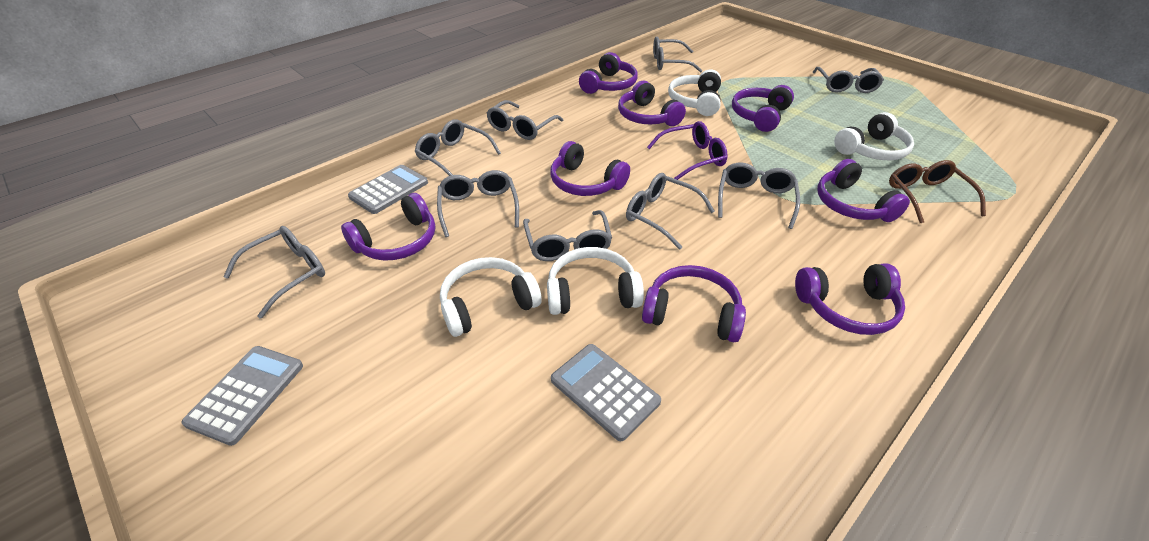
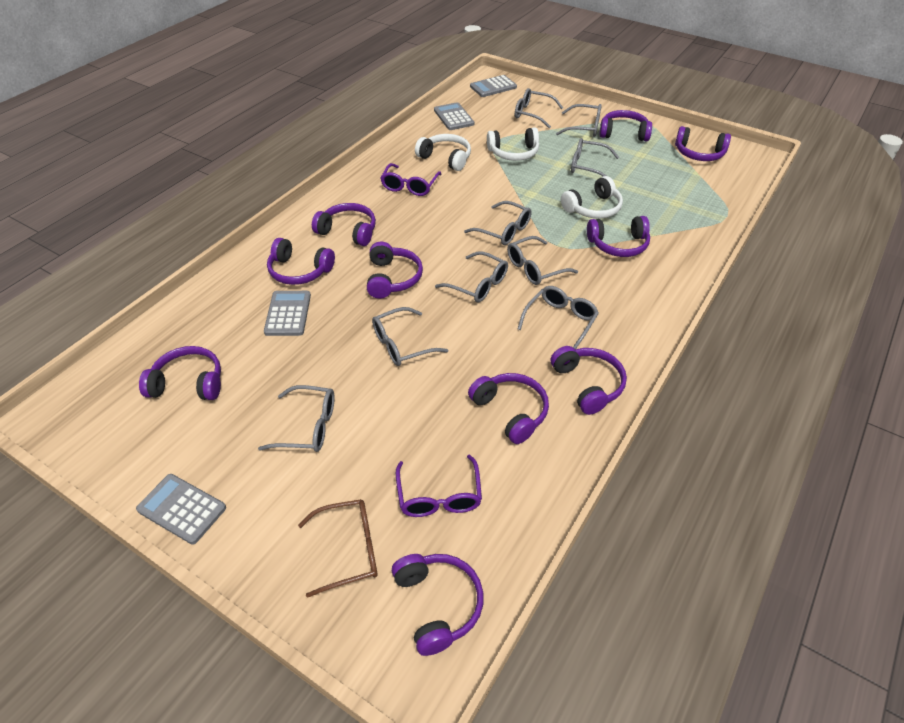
grey calculator: 3 -> 4
purple glasses: 1 -> 2
purple headphones: 8 -> 10
white headphones: 4 -> 3

